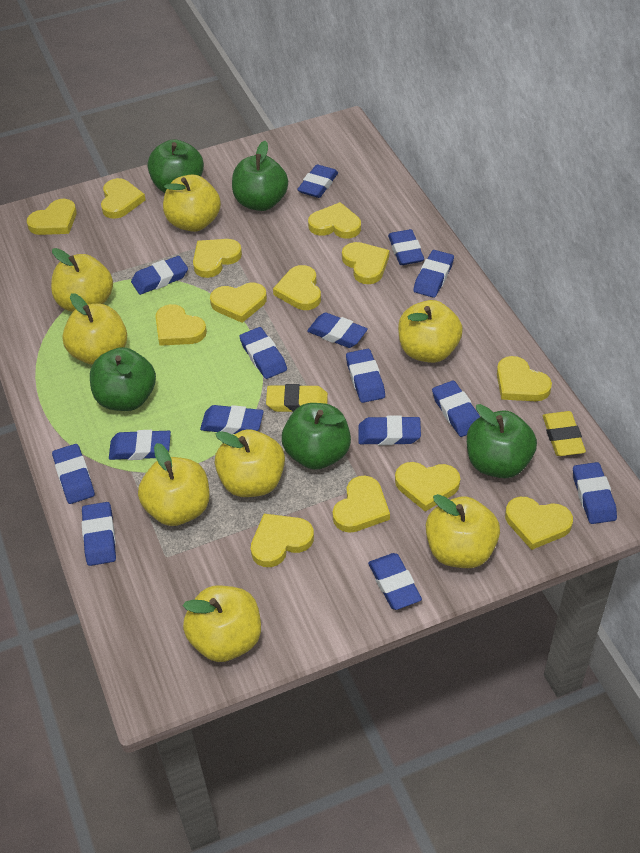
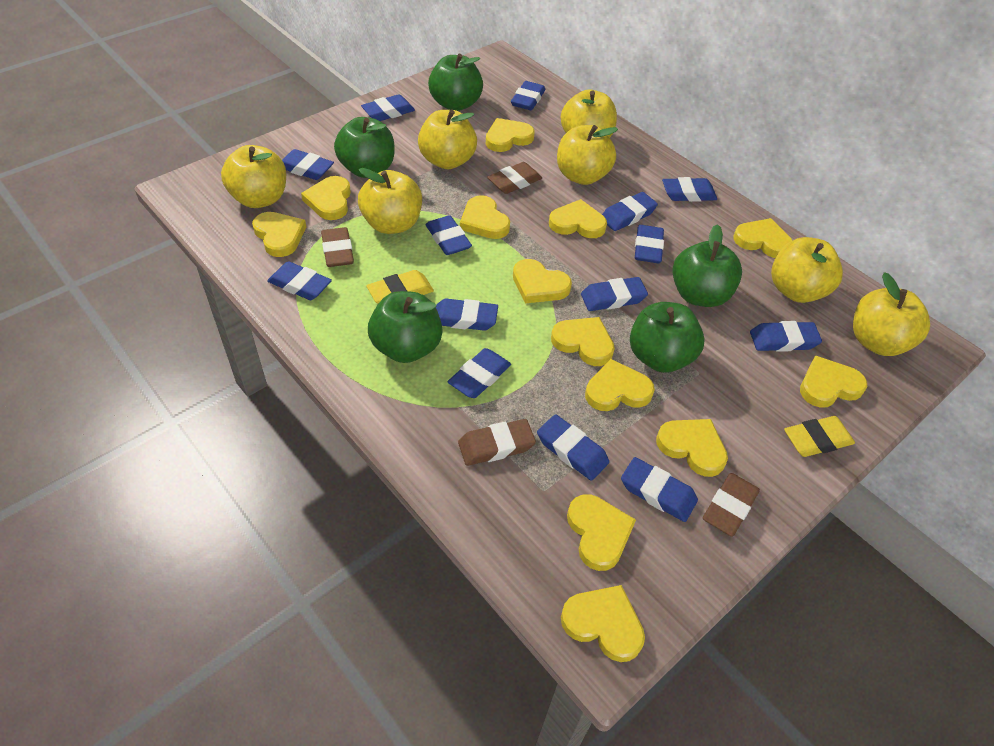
blue eraser: 15 -> 14
brown eraser: 0 -> 4
yellow apple: 8 -> 7

